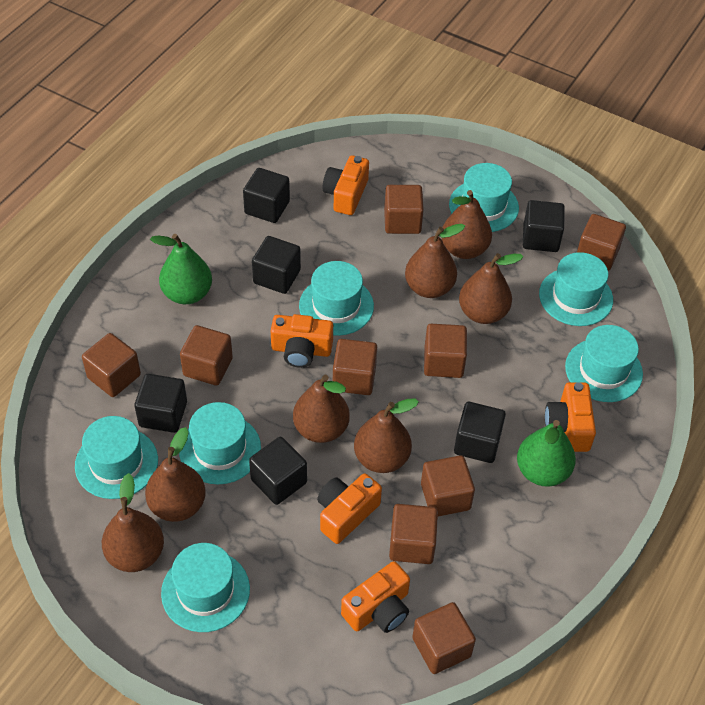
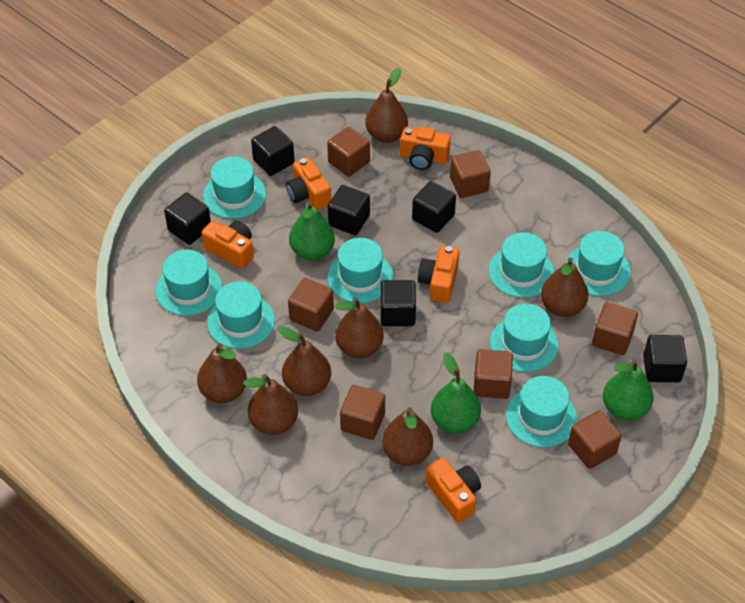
brown cube: 9 -> 7
green pear: 2 -> 3
turquoise hat: 7 -> 8

